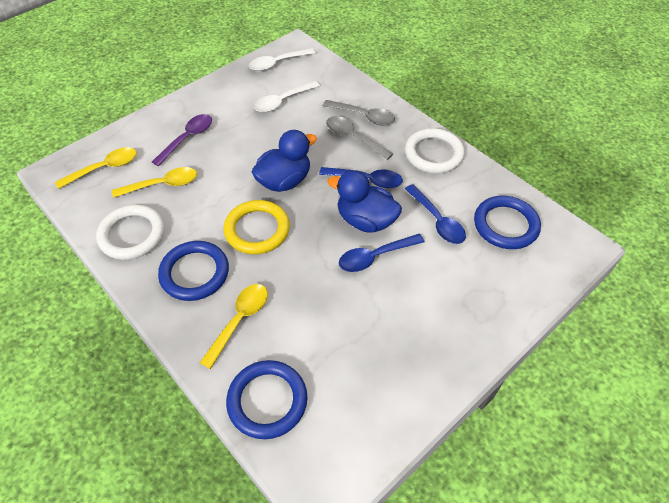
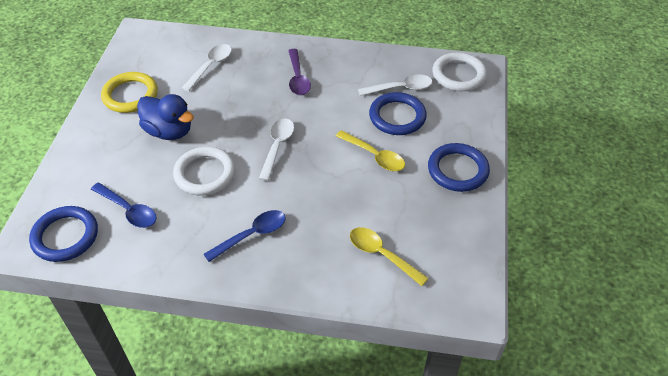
blue duck: 2 -> 1
blue spoon: 3 -> 2
grey spoon: 2 -> 0
white spoon: 2 -> 3
yellow spoon: 3 -> 2

